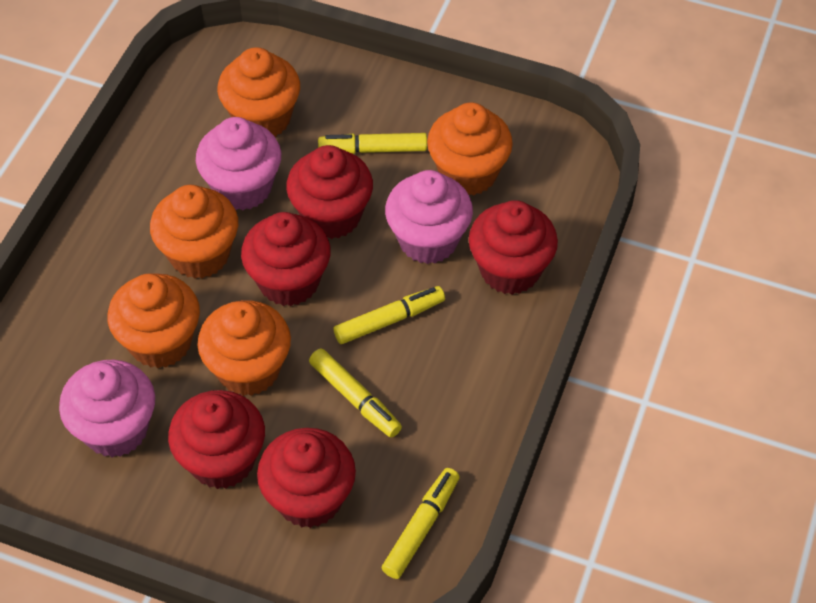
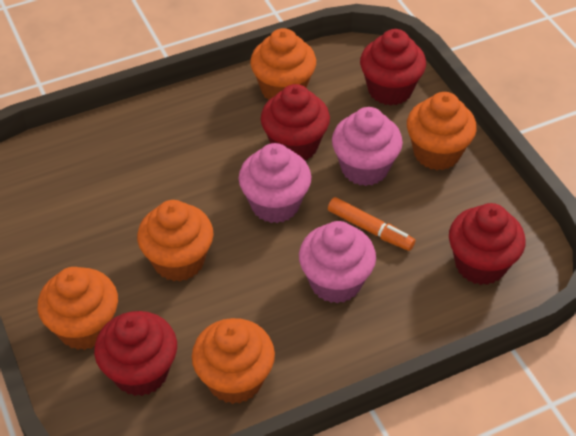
orange marker: 0 -> 1
red cupcake: 5 -> 4
yellow marker: 4 -> 0

